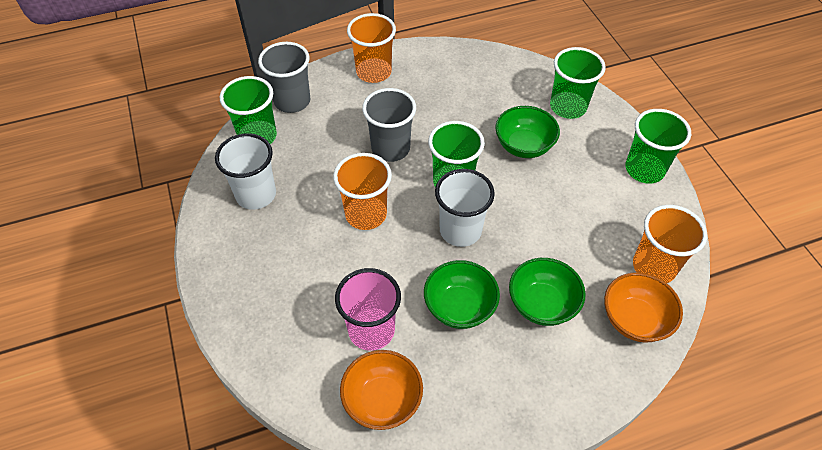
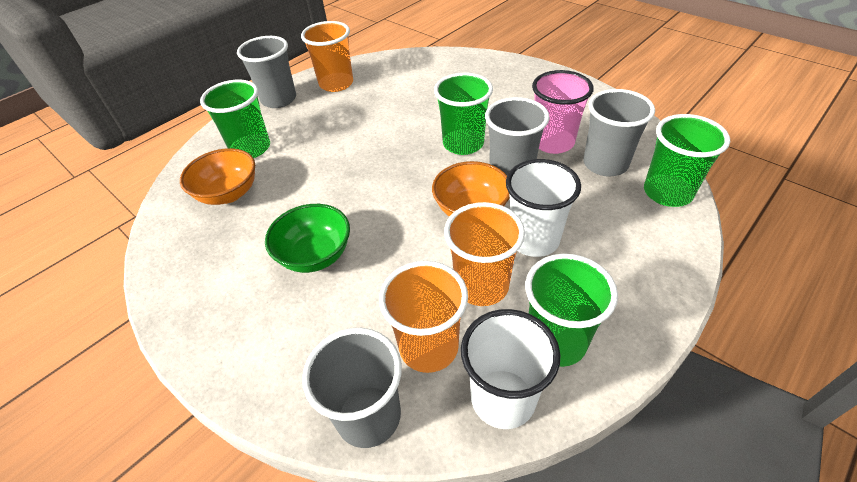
green bowl: 3 -> 1
grey cup: 2 -> 4

